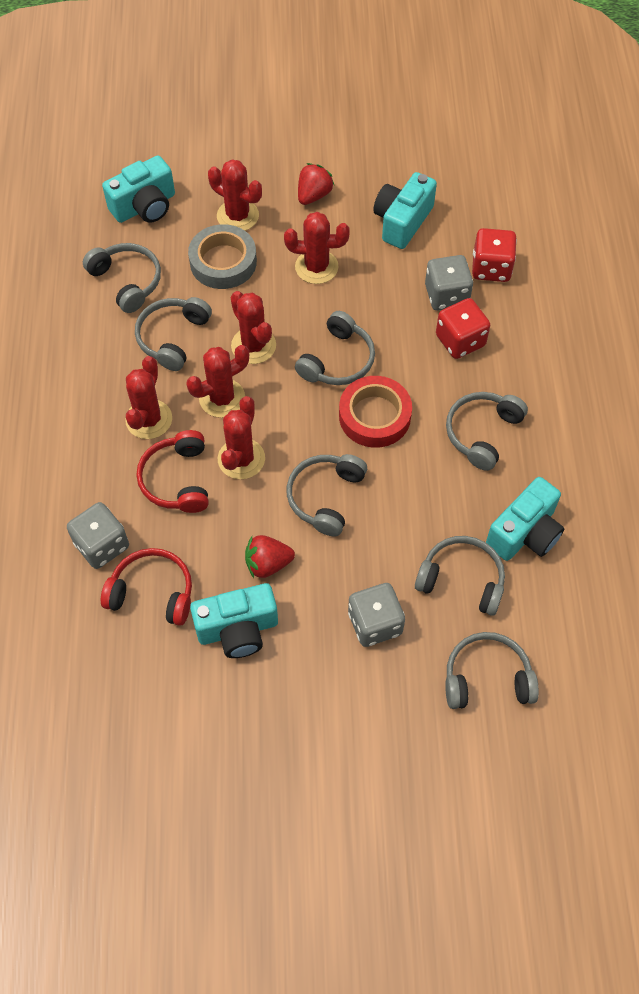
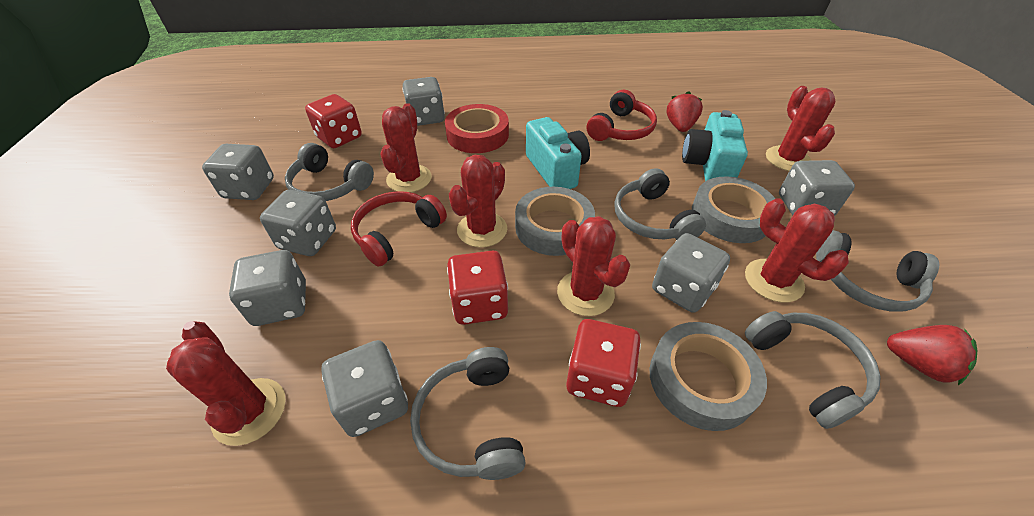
grey dice: 3 -> 7
grey headphones: 7 -> 5
grey tape: 1 -> 3
red dice: 2 -> 3
turquoise camera: 4 -> 2

